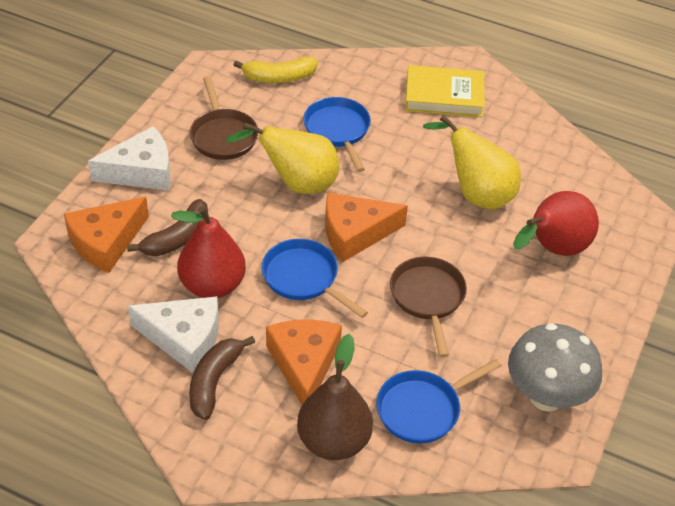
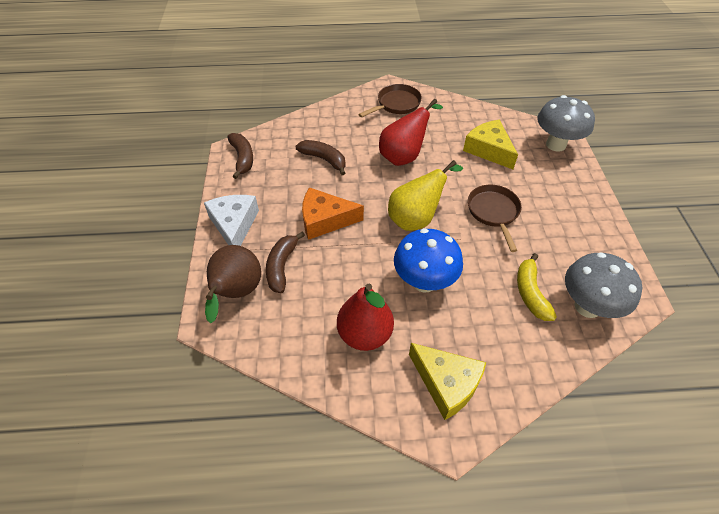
blue mushroom: 0 -> 1
blue pan: 3 -> 0
brown banana: 2 -> 3
grey mushroom: 1 -> 2
orange cheese: 3 -> 1
white cheese: 2 -> 1
yellow book: 1 -> 0
yellow cheese: 0 -> 2
yellow pear: 2 -> 1

